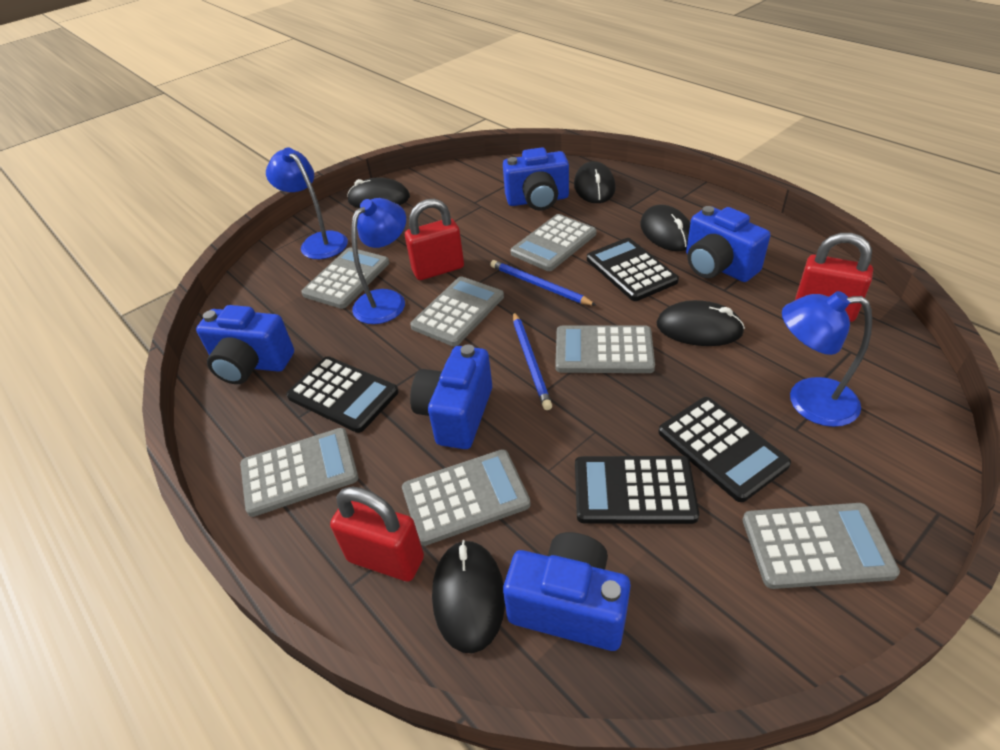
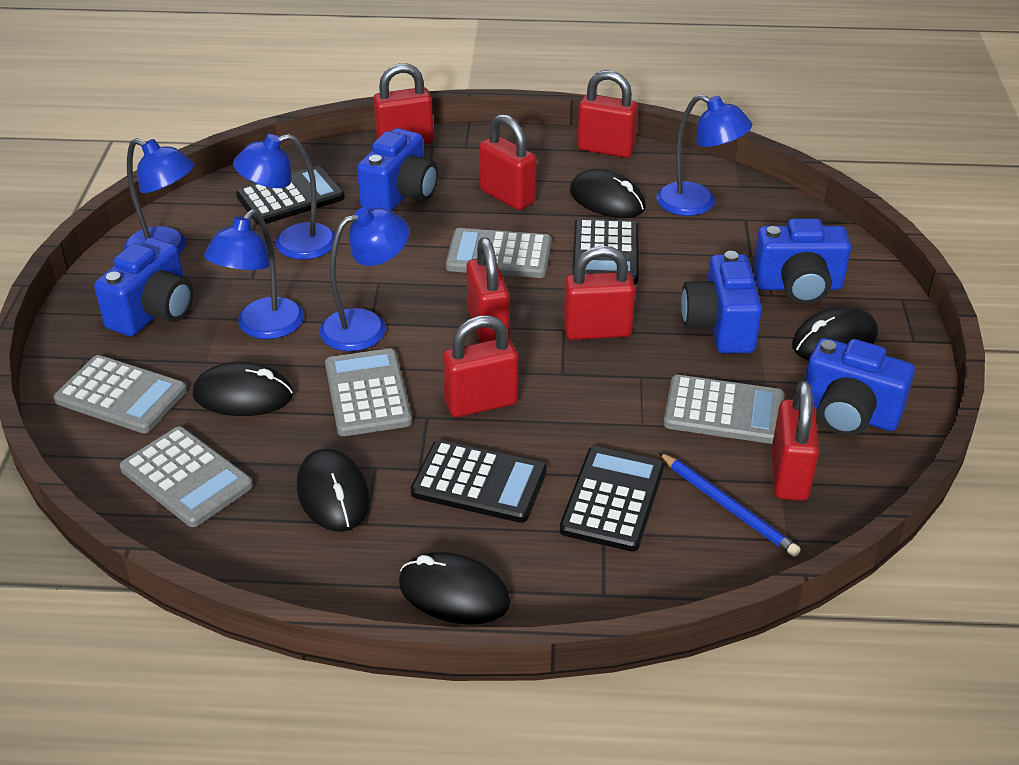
blue lamp: 3 -> 5
blue pencil: 2 -> 1
grey calculator: 7 -> 5
red padlock: 3 -> 7

